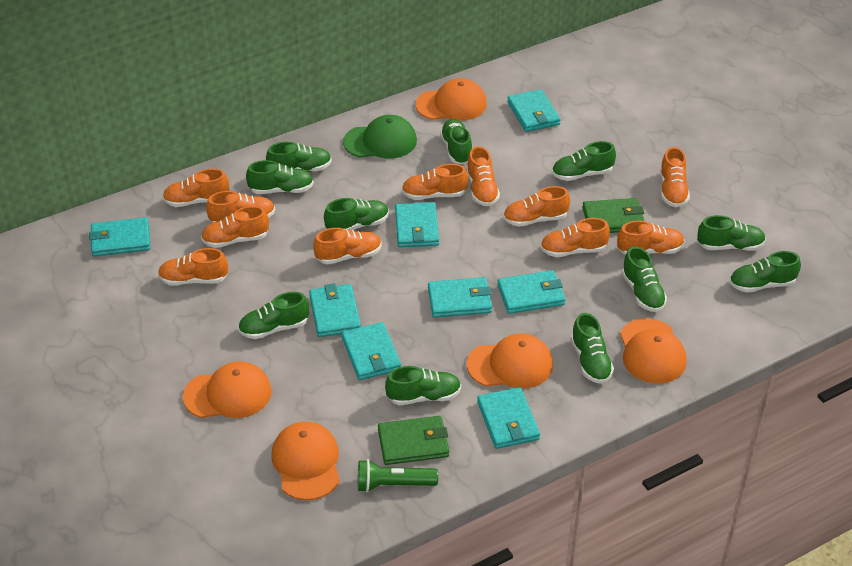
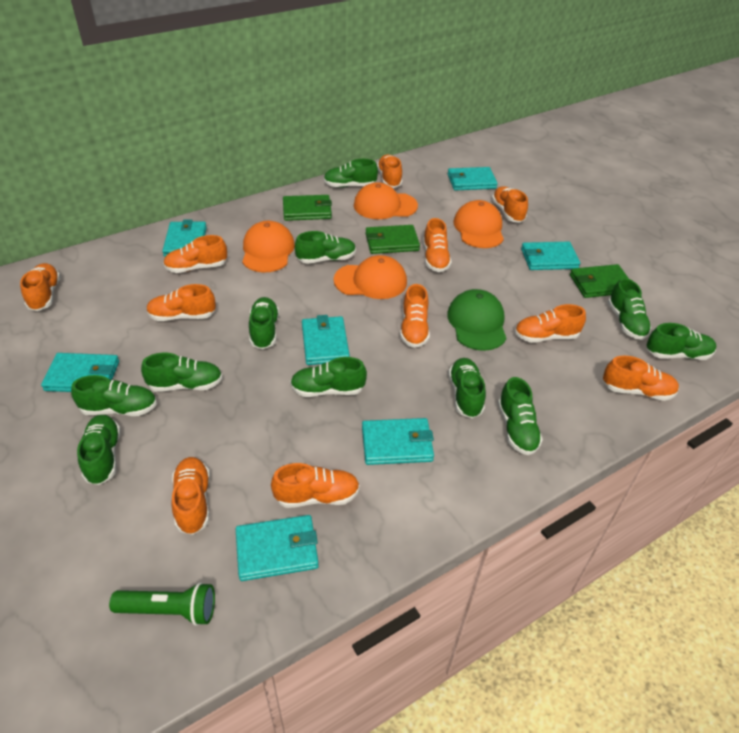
green wallet: 2 -> 3
orange cap: 5 -> 4
turquoise wallet: 8 -> 7

